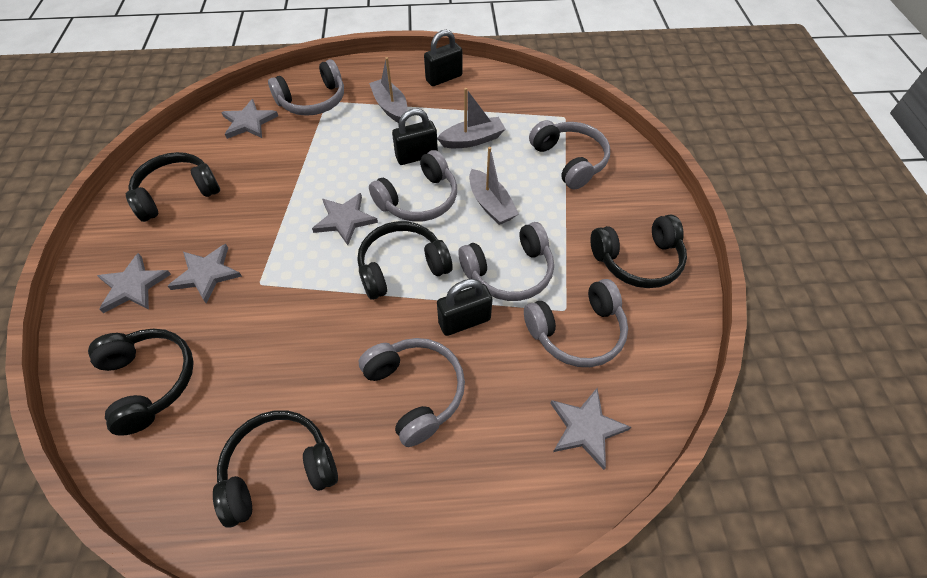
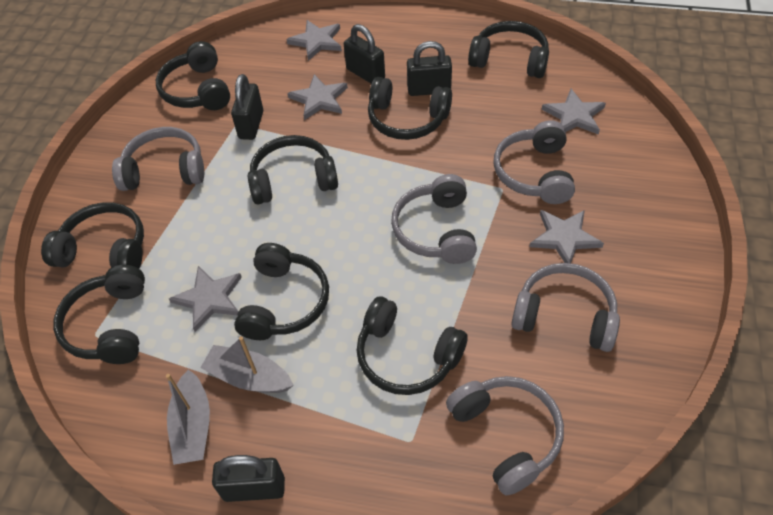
black headphones: 5 -> 8
black padlock: 3 -> 4
grey boat: 3 -> 2
grey headphones: 6 -> 5

